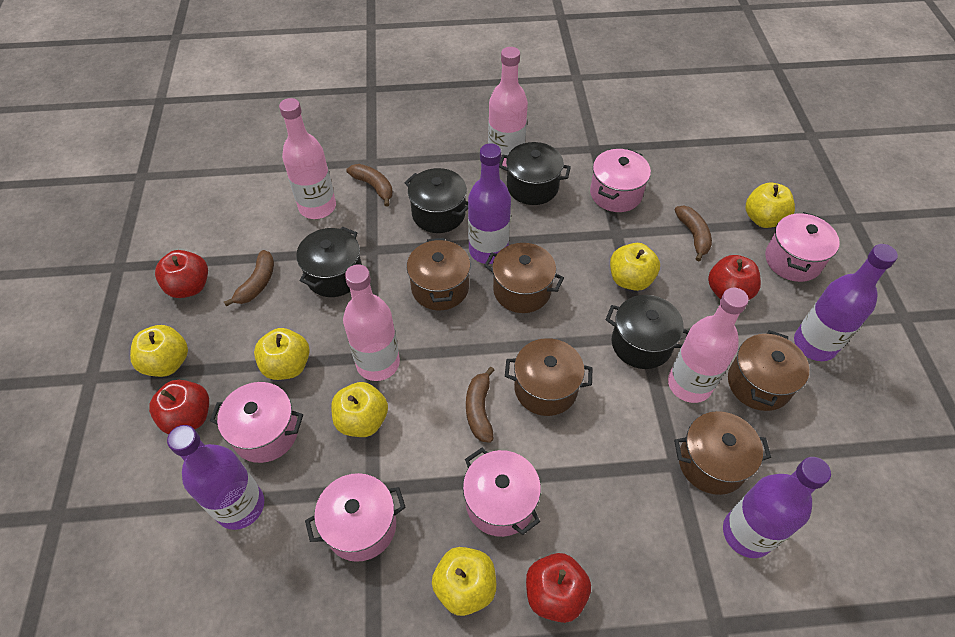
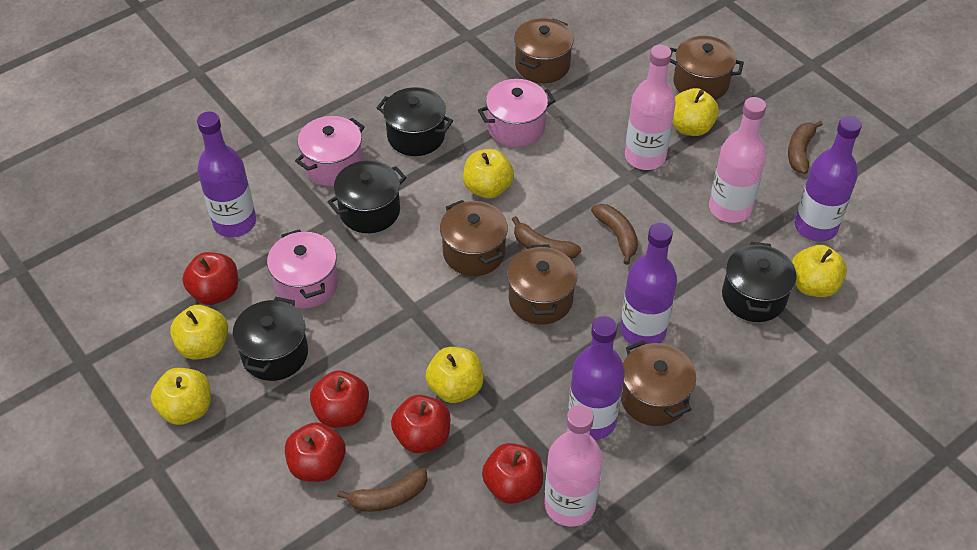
pink bottle: 4 -> 3
pink pot: 5 -> 3
red apple: 4 -> 5

